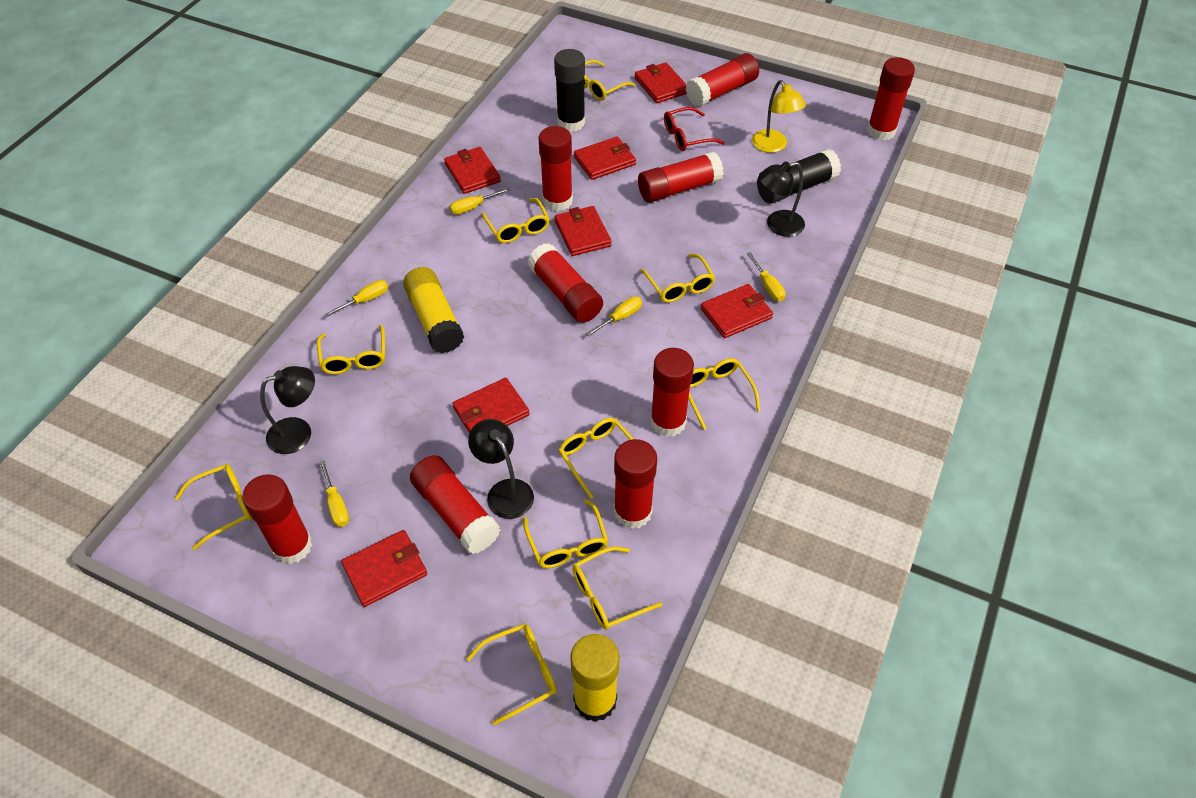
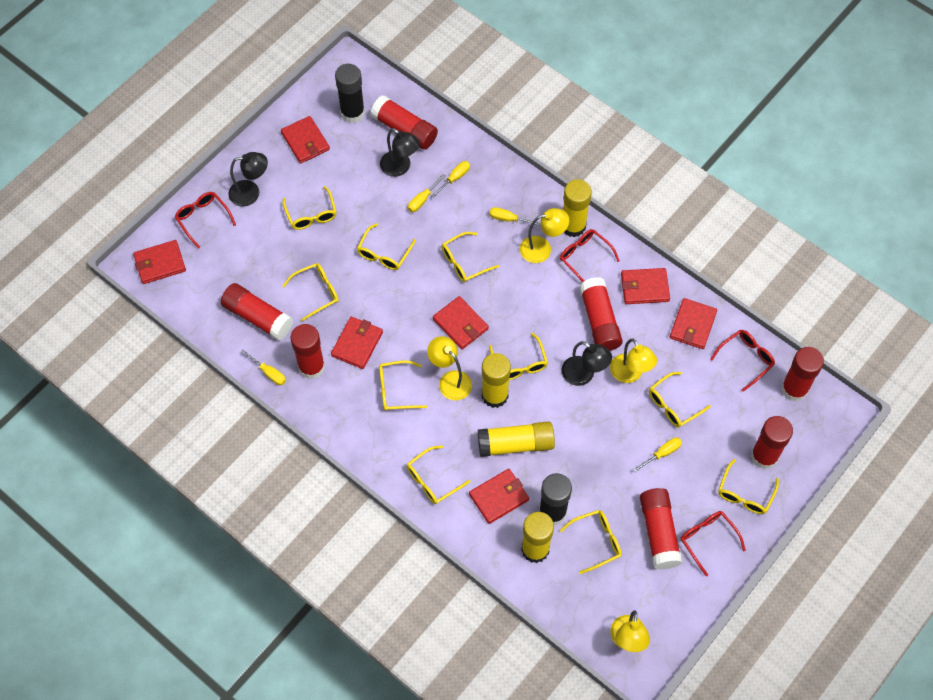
red glasses: 1 -> 4
red glue stick: 9 -> 7
yellow glue stick: 2 -> 4
yellow lamp: 1 -> 4

